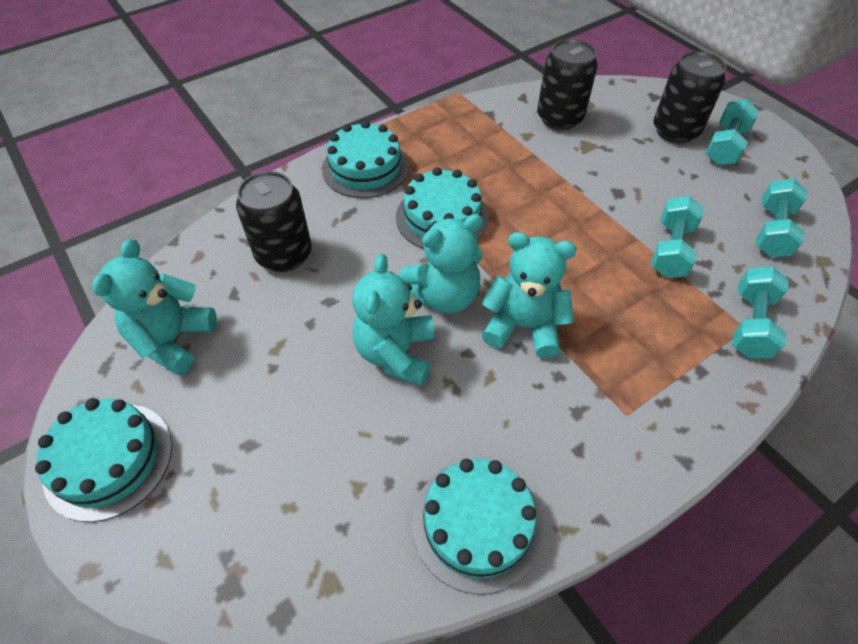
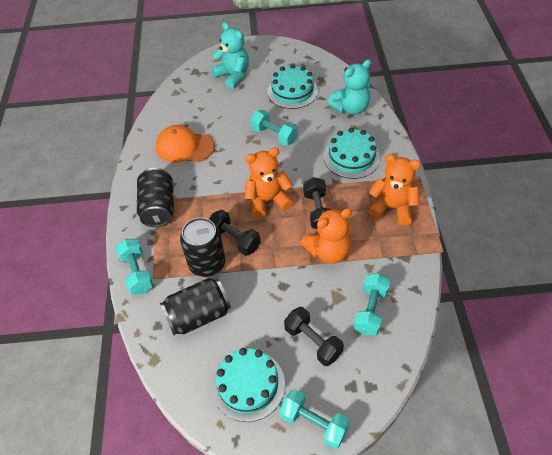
black dumbbell: 0 -> 3
orange cap: 0 -> 1
orange teddy bear: 0 -> 3
turquoise cake: 4 -> 3
turquoise teddy bear: 4 -> 2

